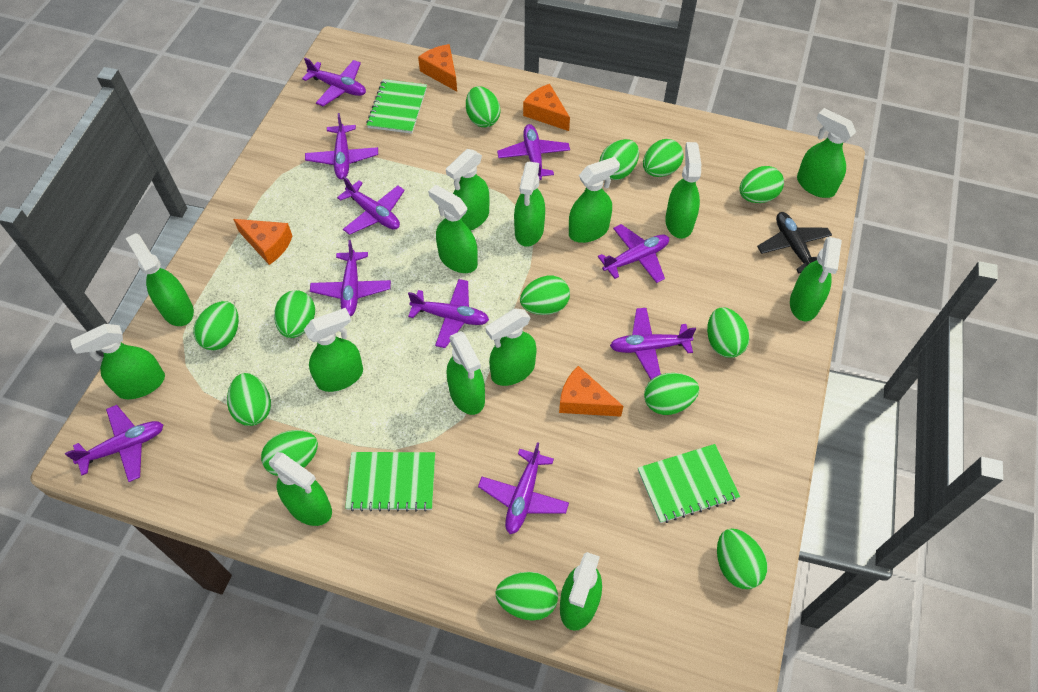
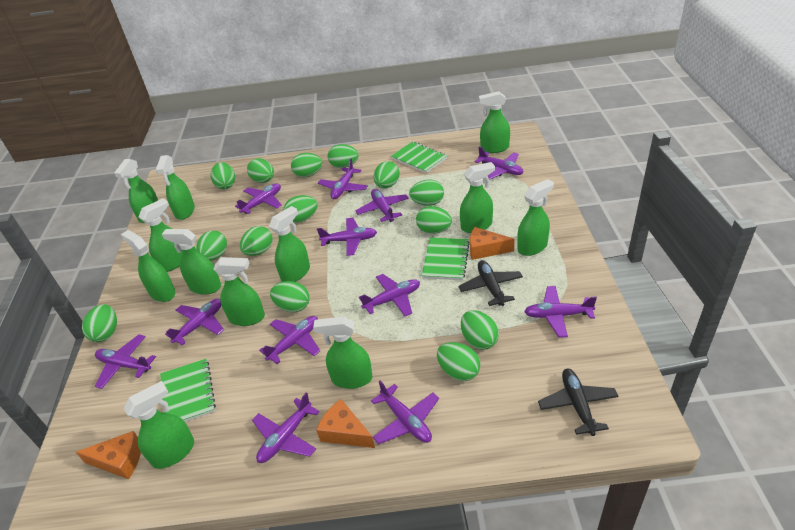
black plane: 1 -> 2
green egg: 13 -> 14
green spray bottle: 14 -> 12
orange cheese: 4 -> 3
purple plane: 10 -> 12

